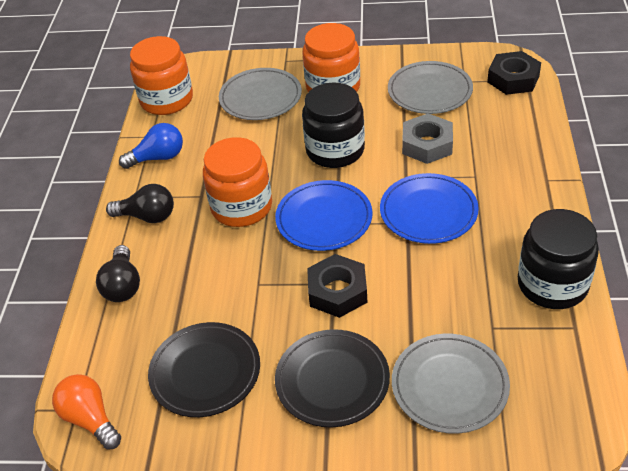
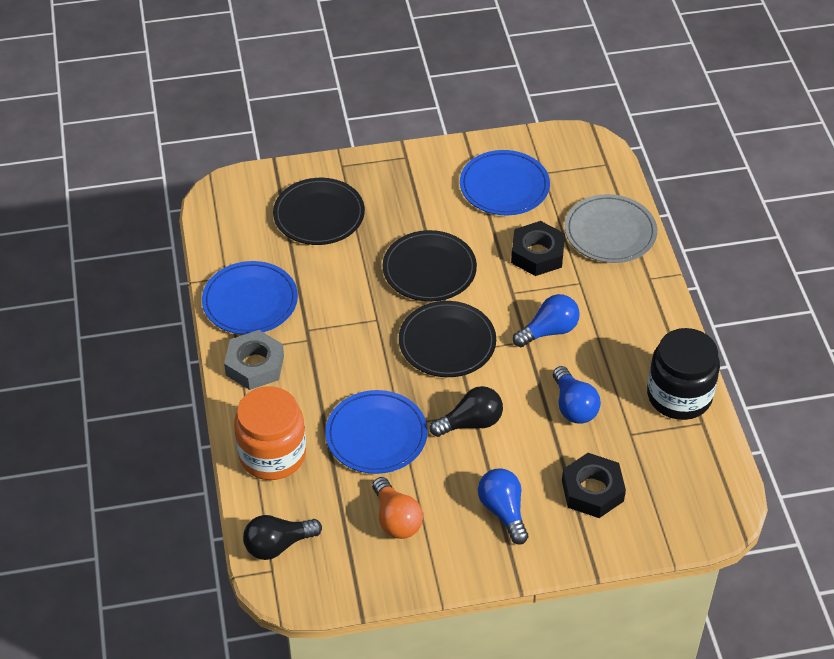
black jar: 2 -> 1
black plate: 2 -> 3
blue light bulb: 1 -> 3
blue plate: 2 -> 3
grey plate: 3 -> 1
orange jar: 3 -> 1

